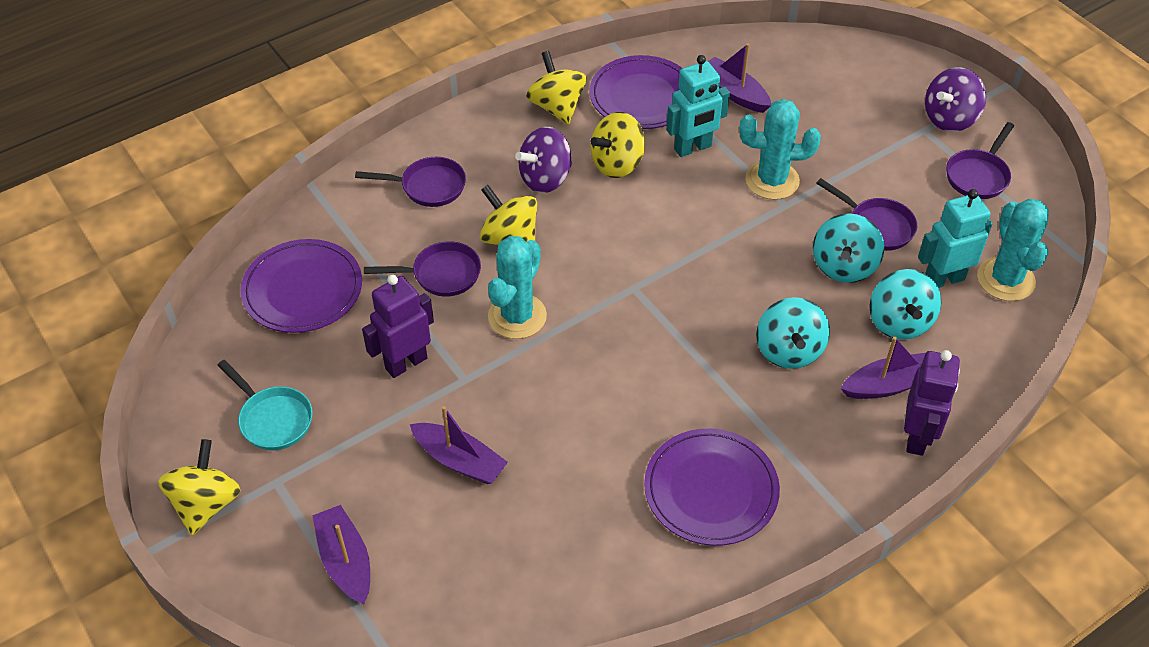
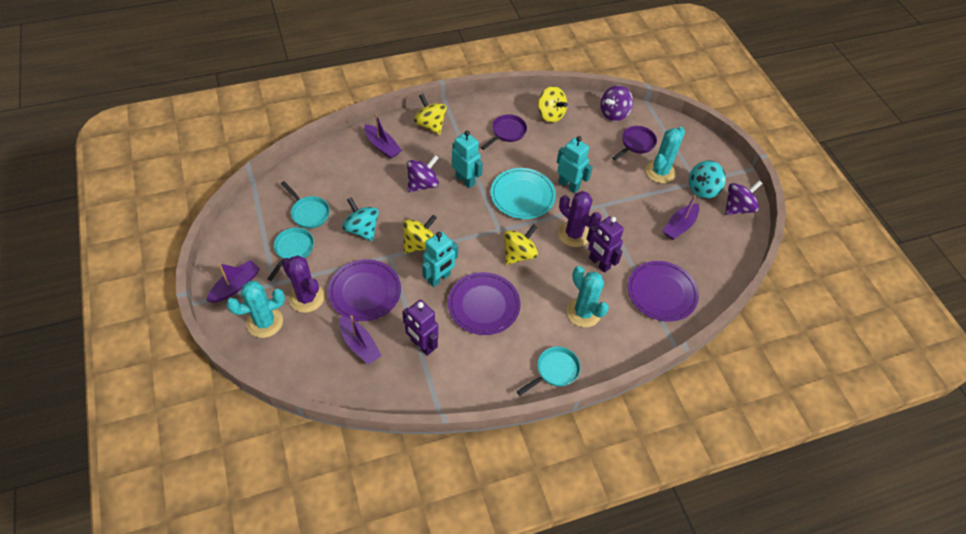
purple cactus: 0 -> 2
purple pan: 4 -> 2
purple spinning top: 2 -> 3
turquoise pan: 1 -> 3
turquoise plate: 0 -> 1
turquoise robot: 2 -> 3
turquoise spinning top: 3 -> 2

